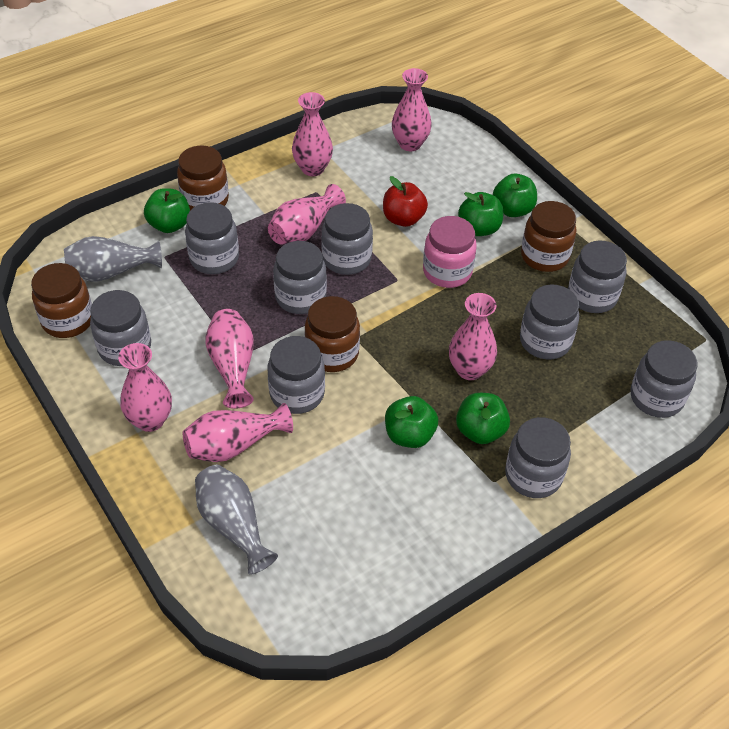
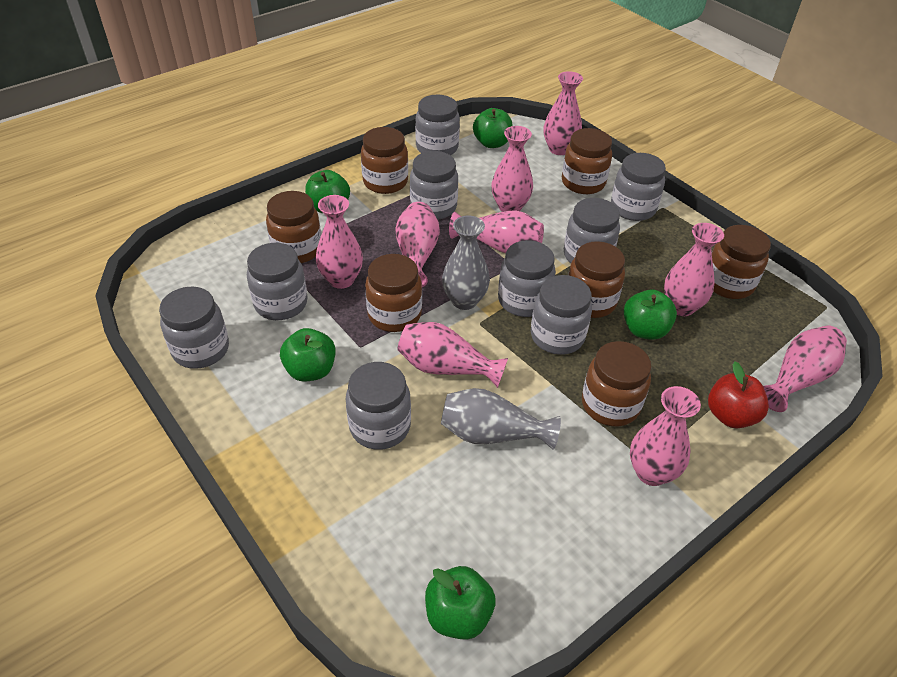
brown jar: 4 -> 7
pink jar: 1 -> 0
pink vase: 7 -> 9

